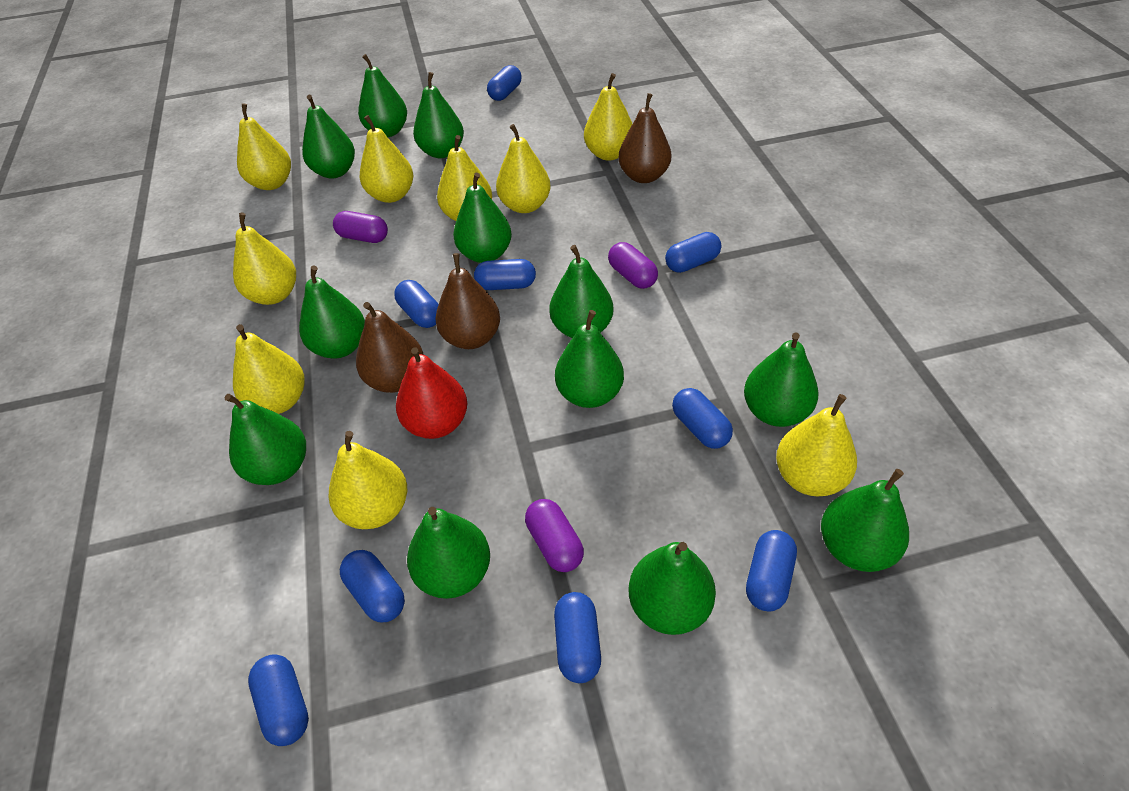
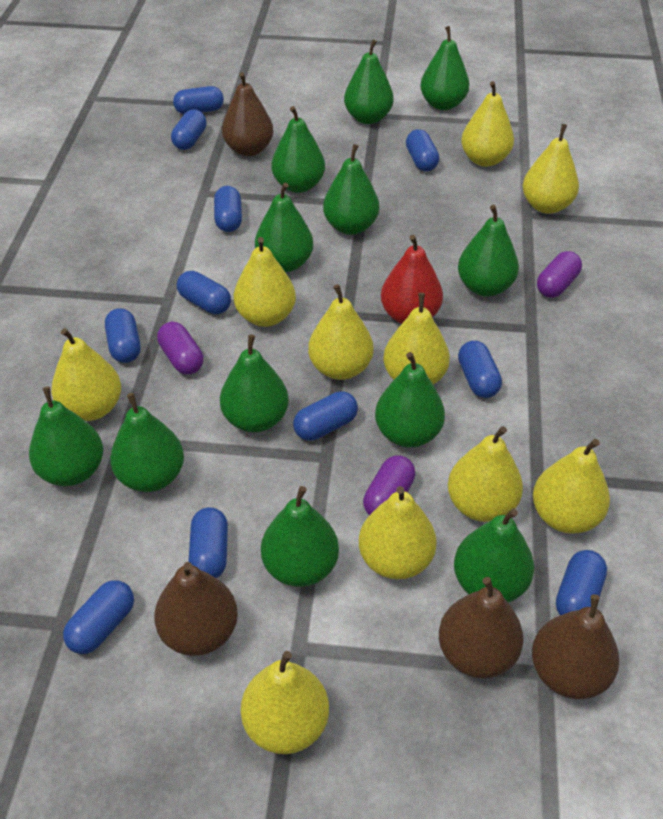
blue capsule: 9 -> 11
brown pear: 3 -> 4
yellow pear: 9 -> 10

